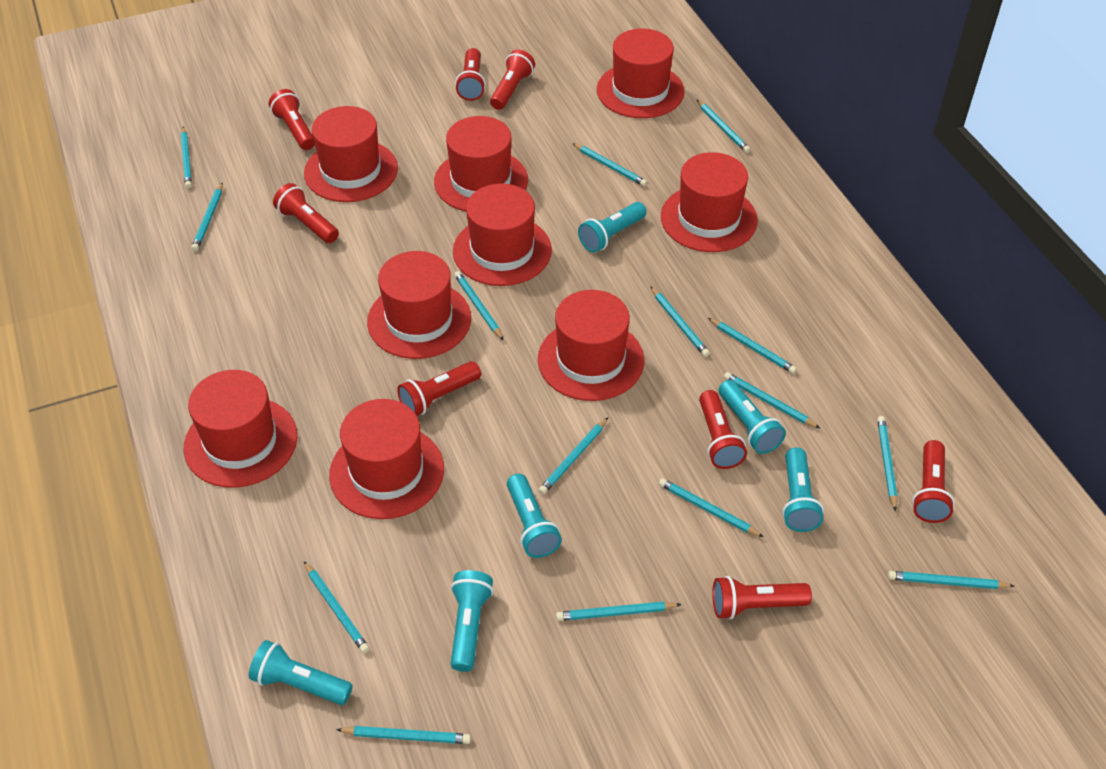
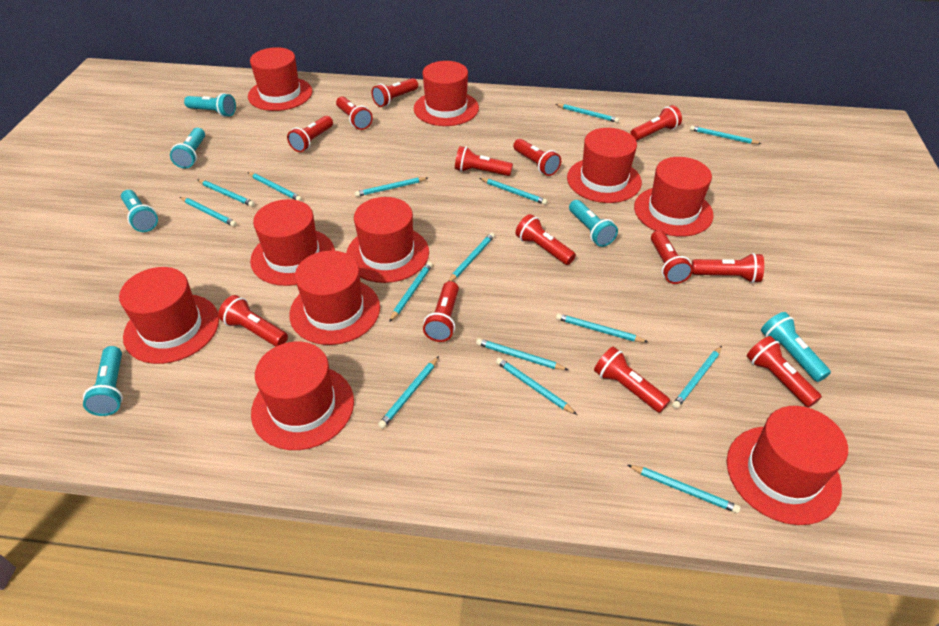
red flashlight: 8 -> 13
red hat: 9 -> 10

